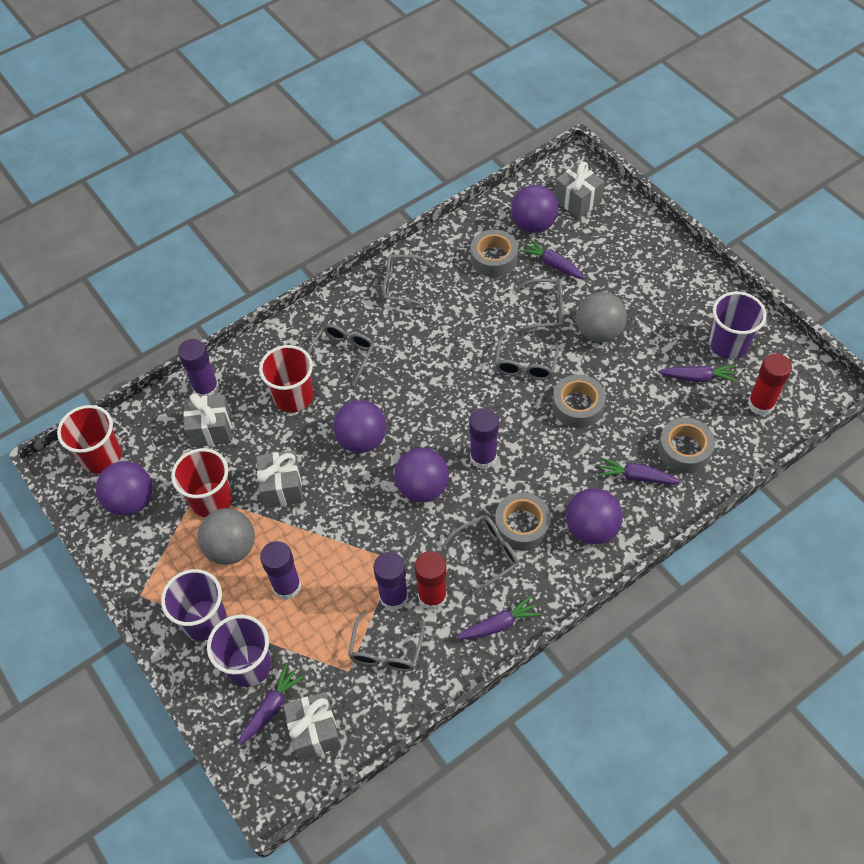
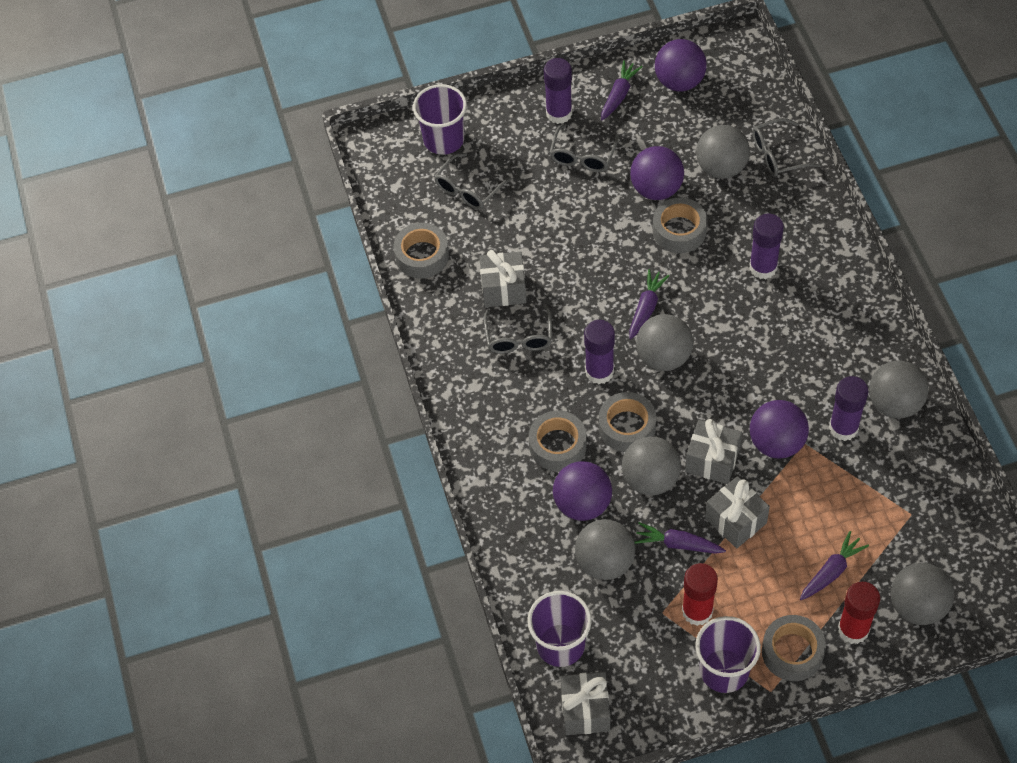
grey ball: 2 -> 6
grey glasses: 6 -> 4
grey tape: 4 -> 5
purple ball: 5 -> 4
purple carrot: 5 -> 4
red cup: 3 -> 0

